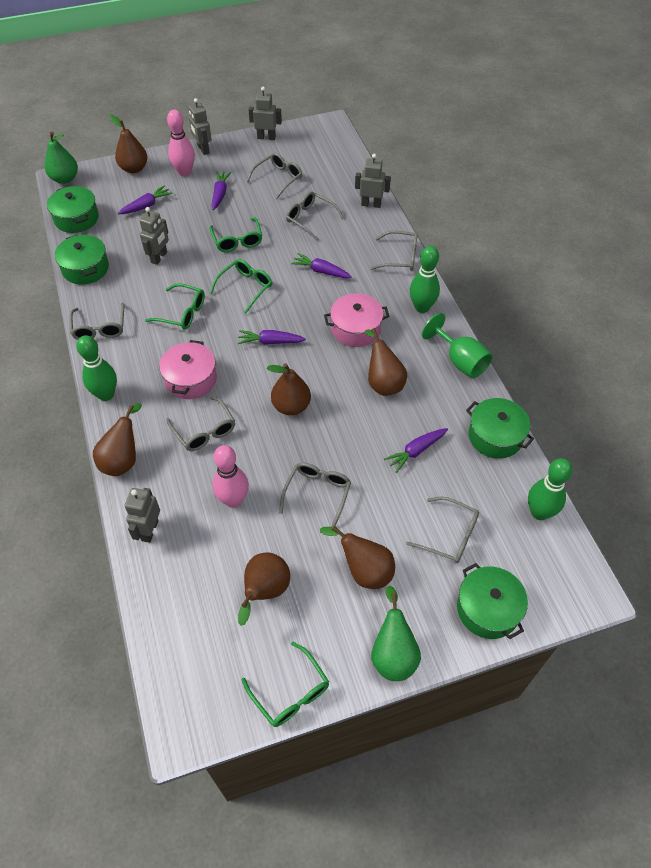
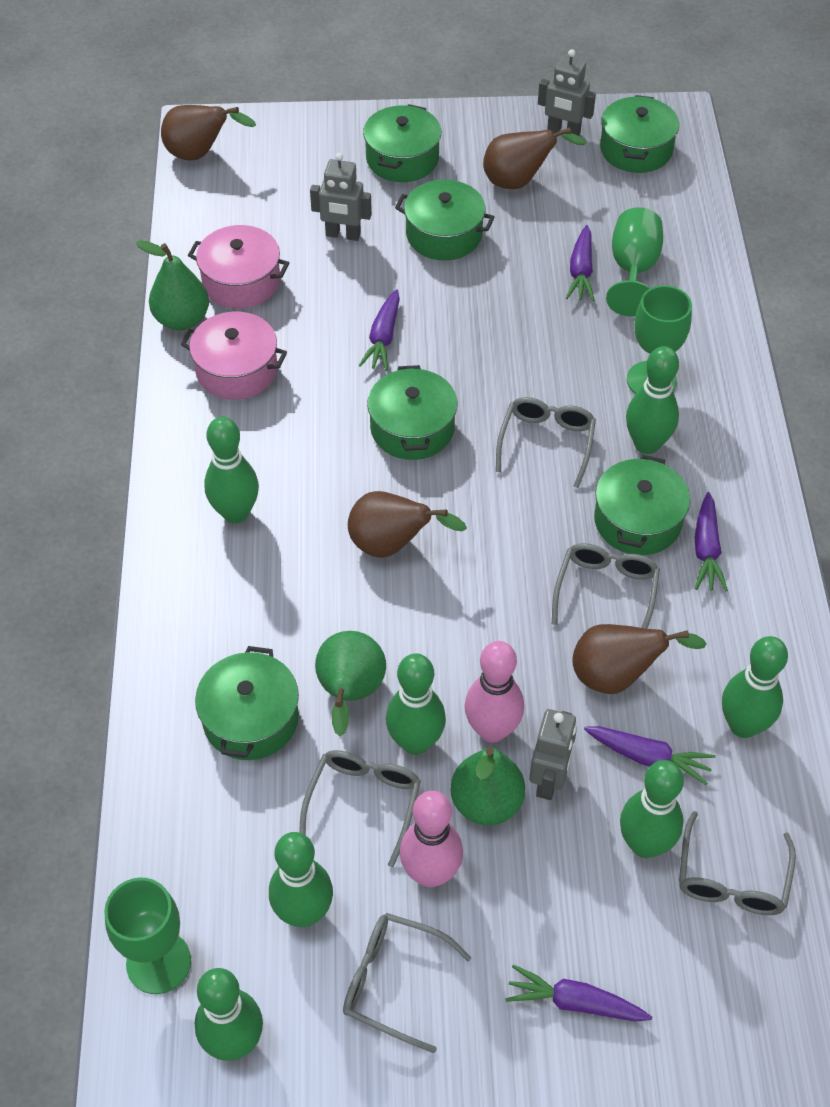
brown pear: 6 -> 4
green bowling pin: 3 -> 7
green glasses: 4 -> 0
green goblet: 1 -> 3
green pear: 2 -> 3
green pot: 4 -> 6
grey glasses: 7 -> 5
grey robot: 5 -> 3

